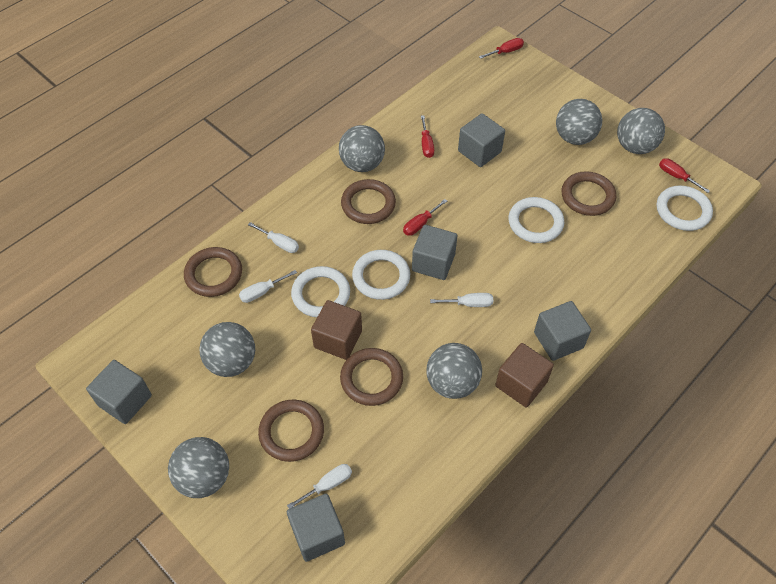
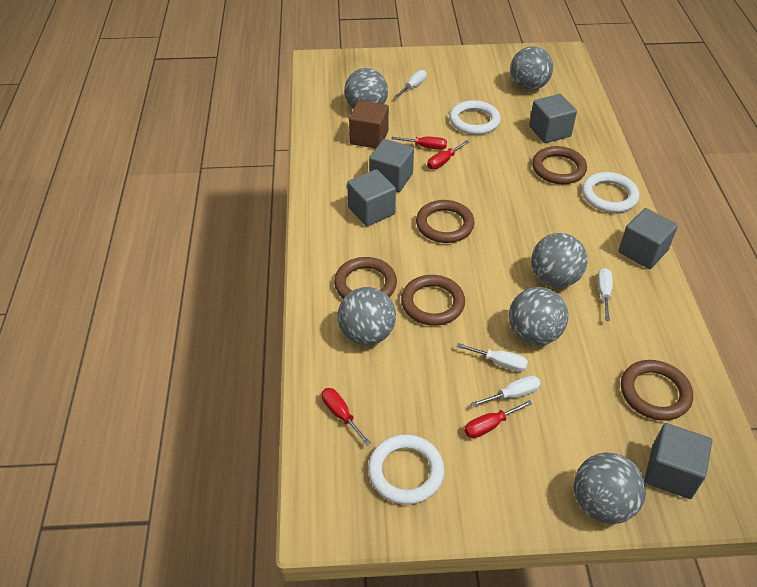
brown cube: 2 -> 1
white ring: 4 -> 3

